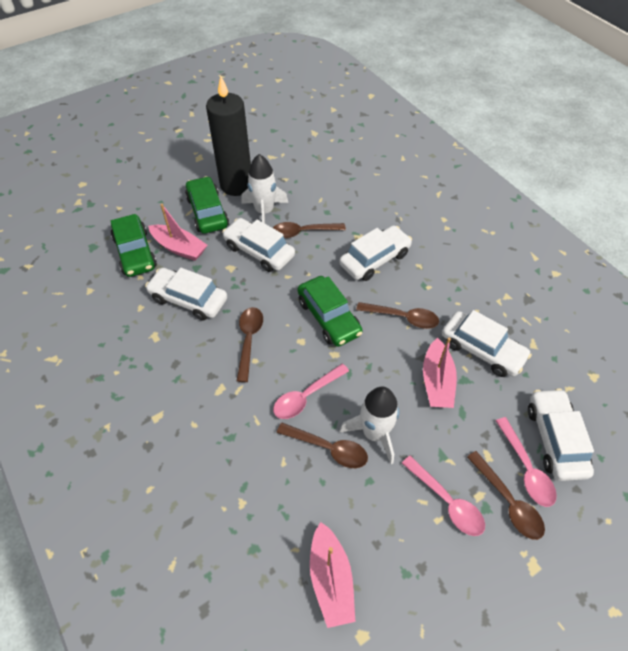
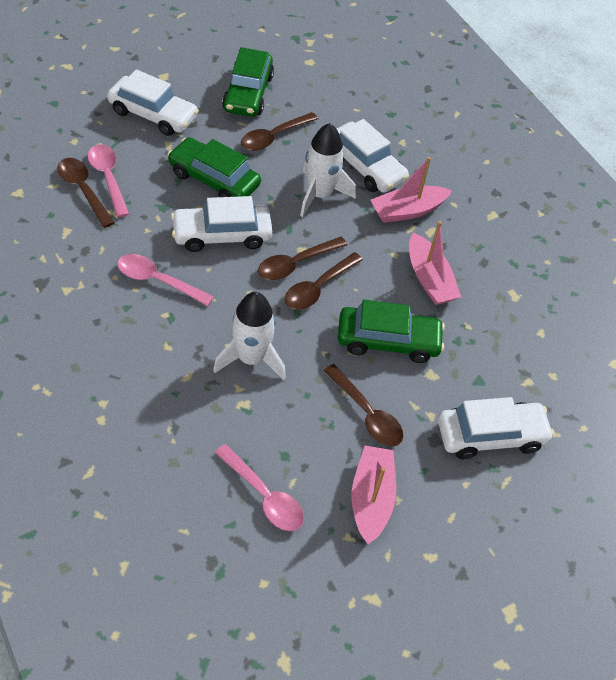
black candle: 1 -> 0
white car: 5 -> 4

